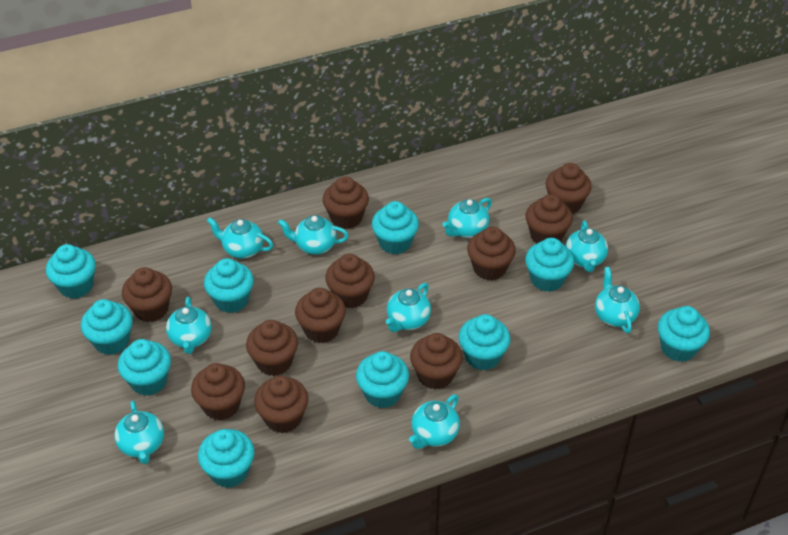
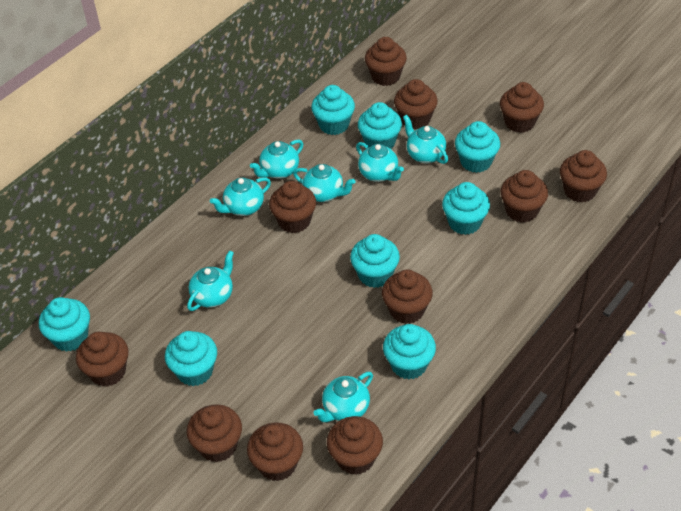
turquoise cupcake: 10 -> 8
turquoise teapot: 9 -> 7

